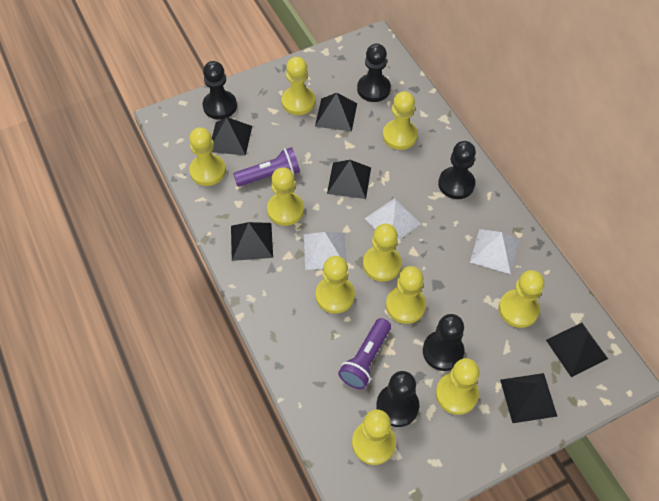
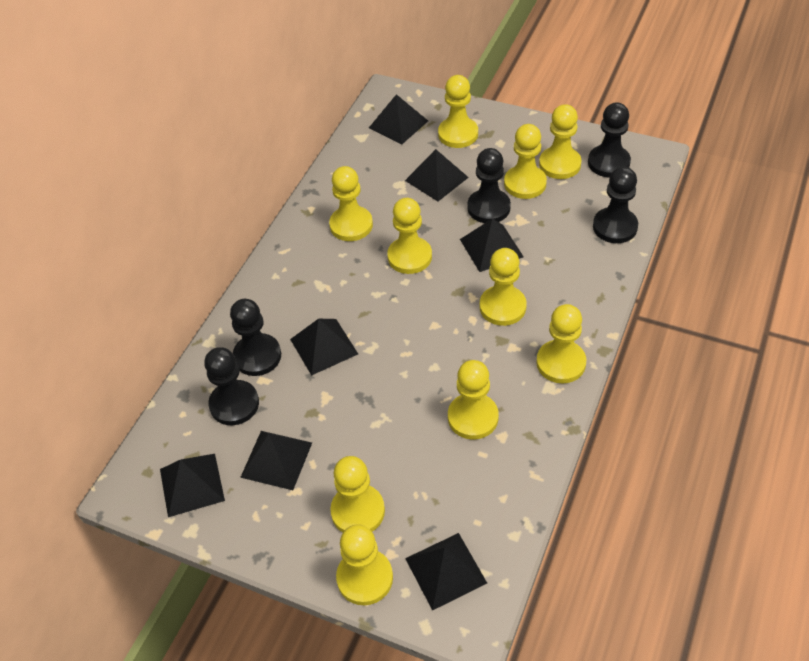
black pyramid: 6 -> 7
purple flashlight: 2 -> 0
white pyramid: 3 -> 0

